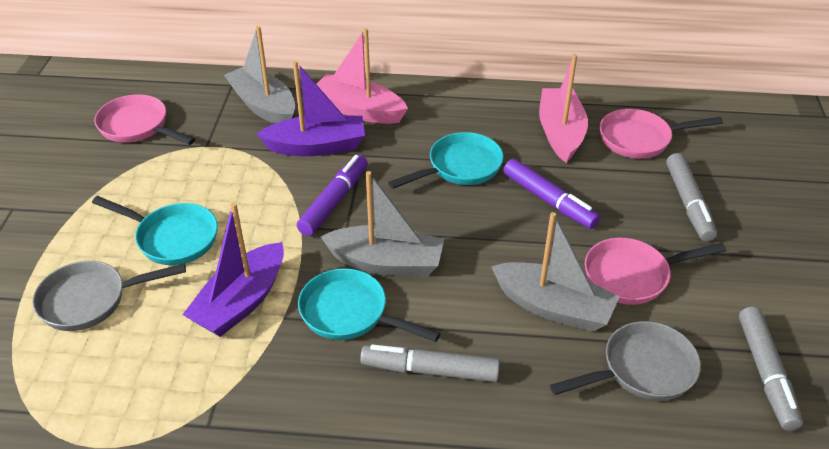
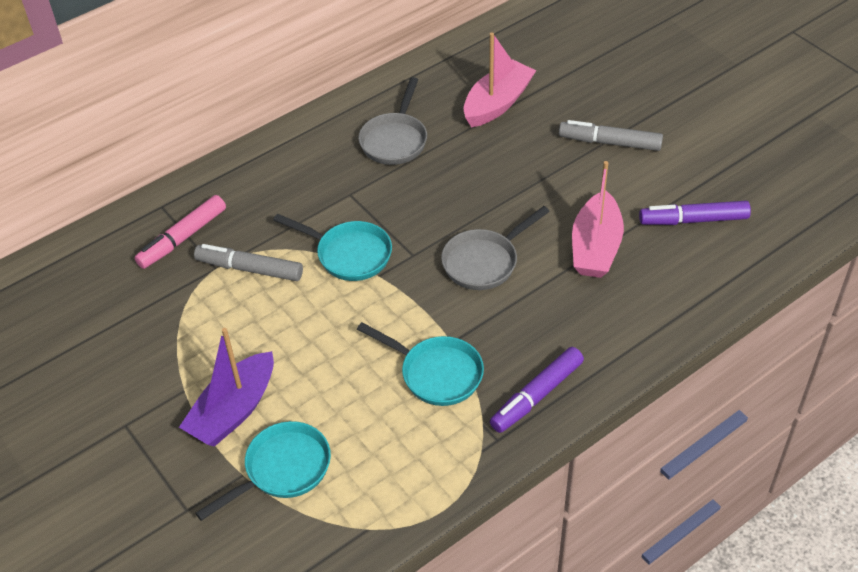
grey boat: 3 -> 0
grey marker: 3 -> 2
pink marker: 0 -> 1
pink pan: 3 -> 0
purple boat: 2 -> 1

